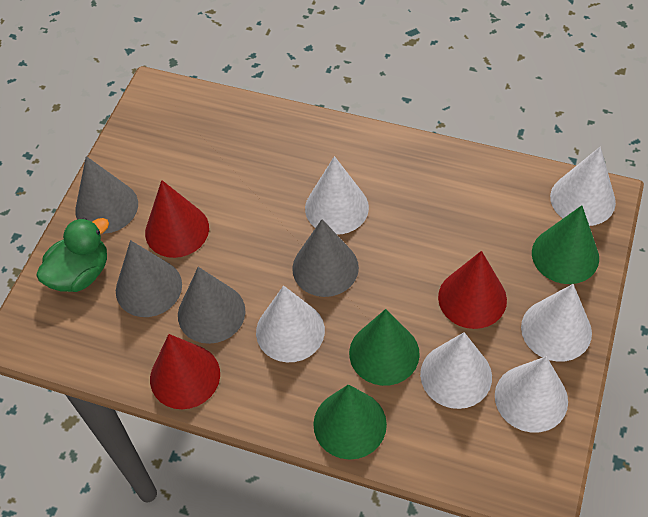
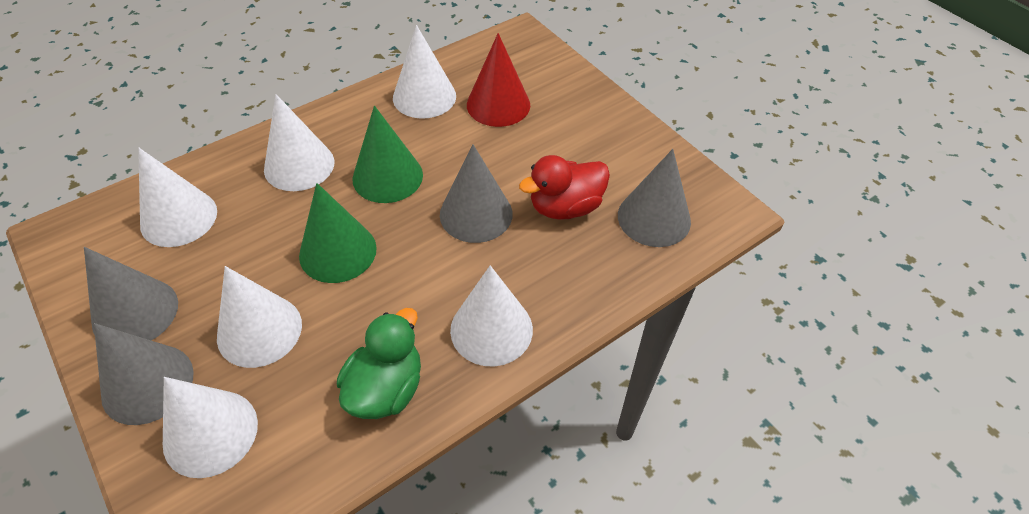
green cone: 3 -> 2
red cone: 3 -> 1
red duck: 0 -> 1

